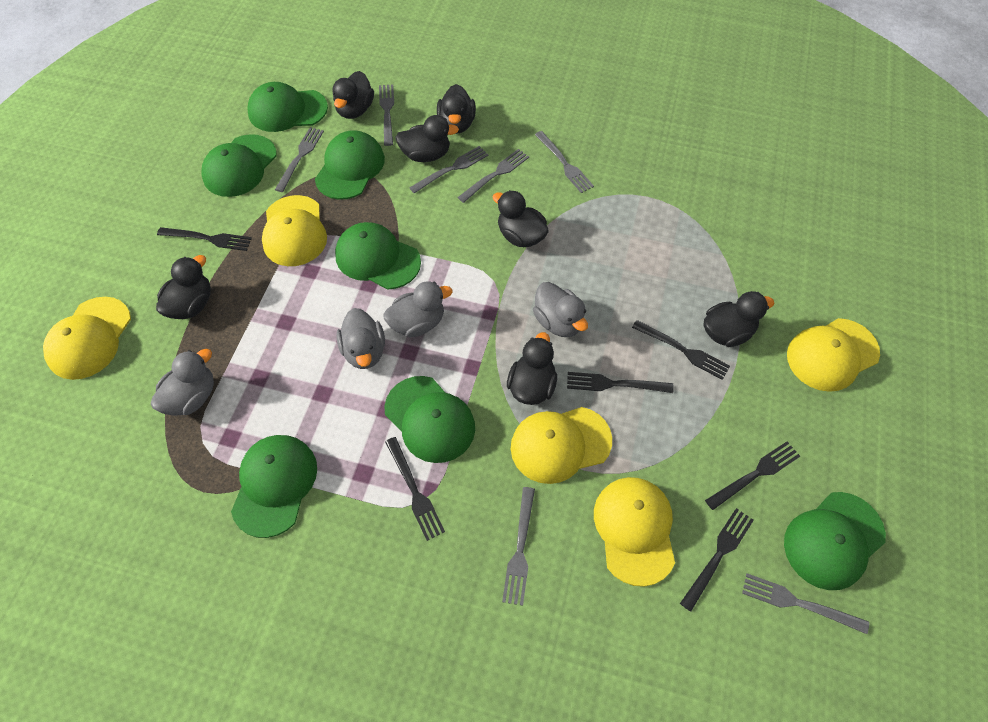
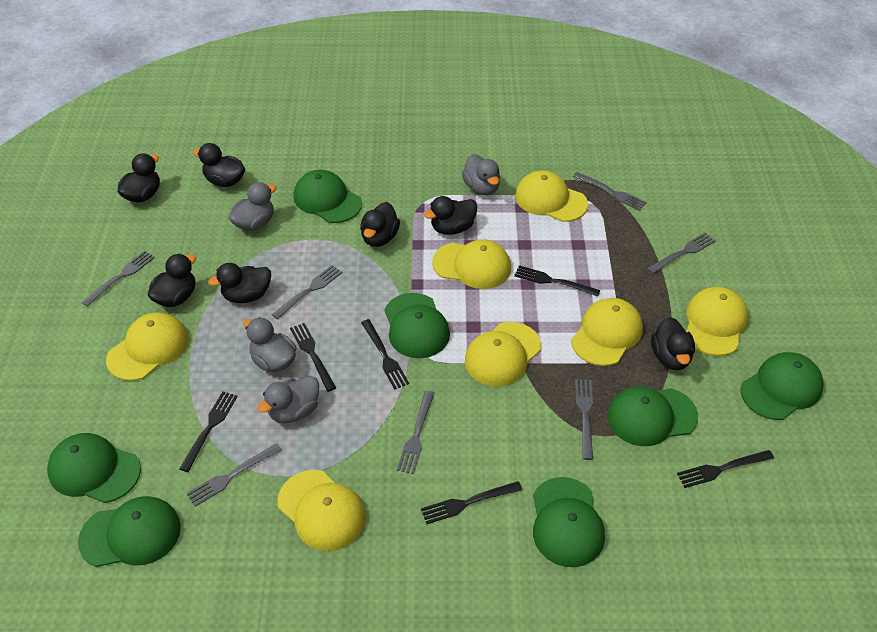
yellow cap: 5 -> 7

